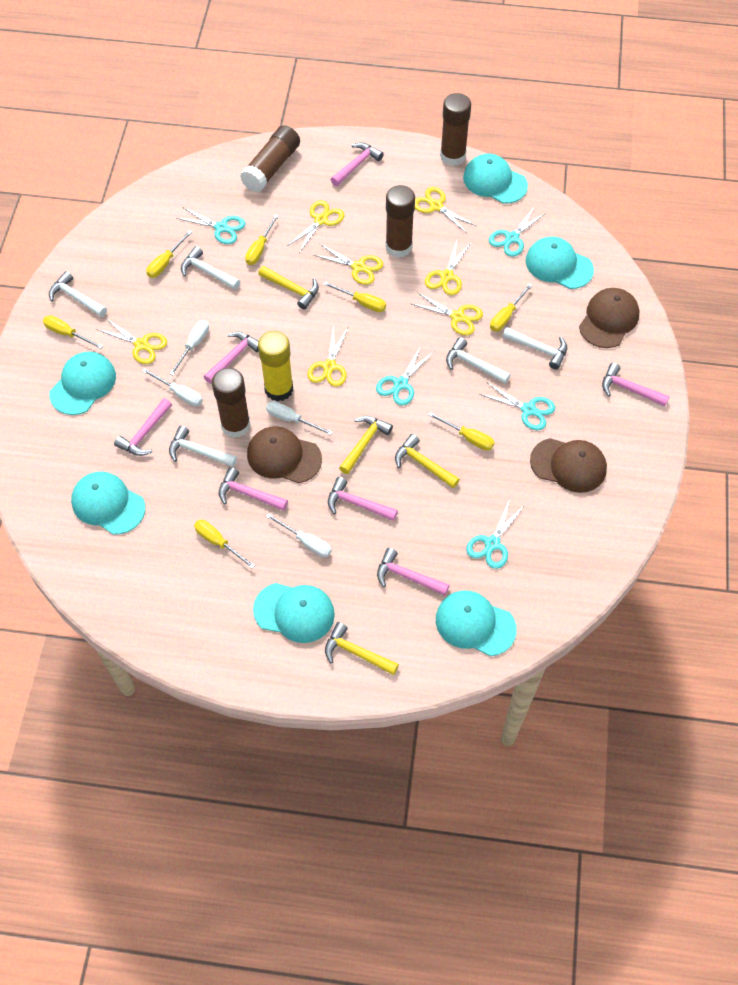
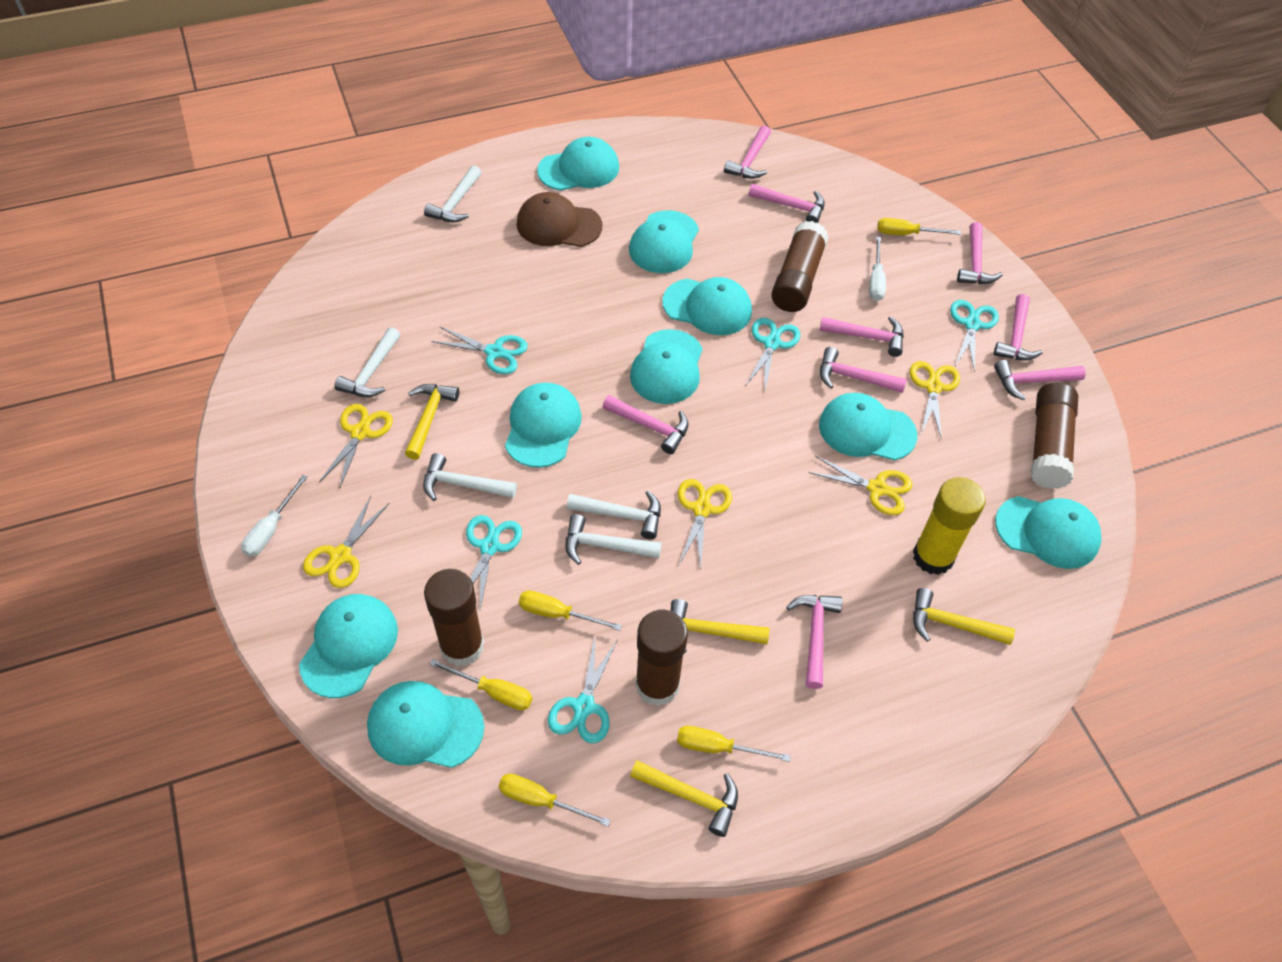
brown cap: 3 -> 1
pink hammer: 7 -> 9
turquoise cap: 6 -> 9
white screwdriver: 4 -> 2
yellow scissors: 7 -> 5
yellow screwdriver: 7 -> 5

